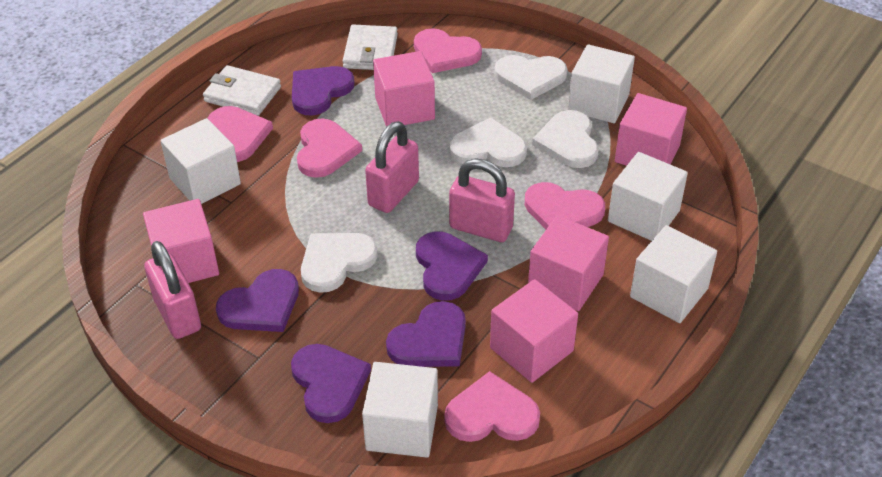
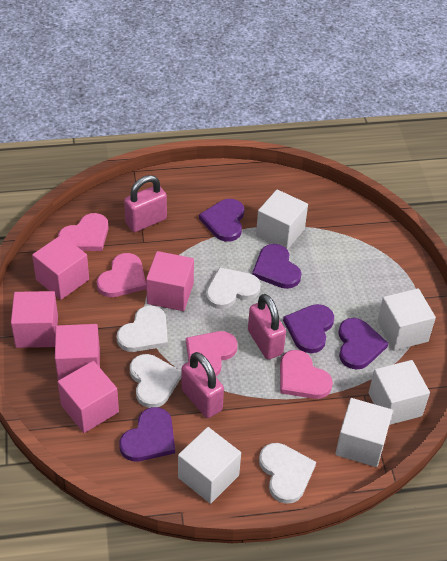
pink heart: 5 -> 4
white wallet: 2 -> 0

